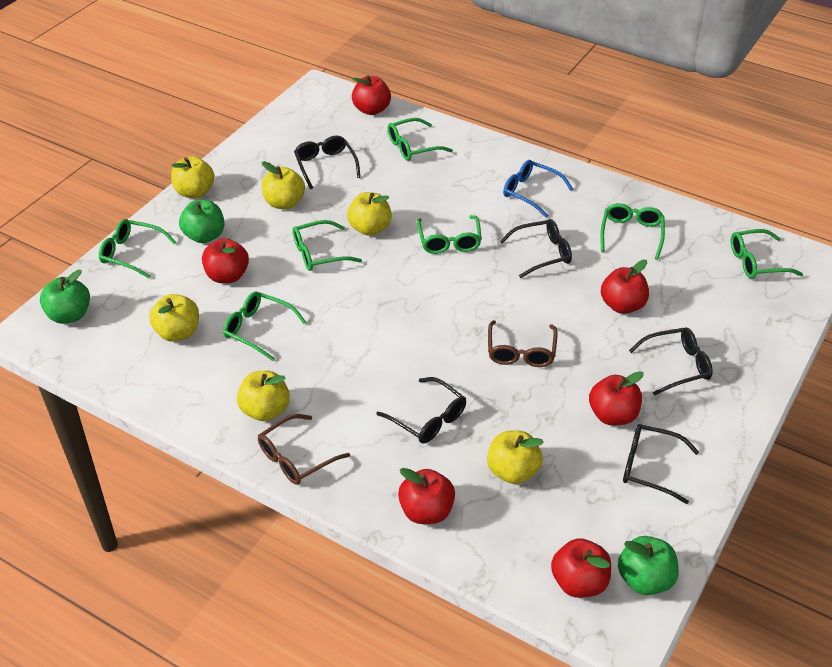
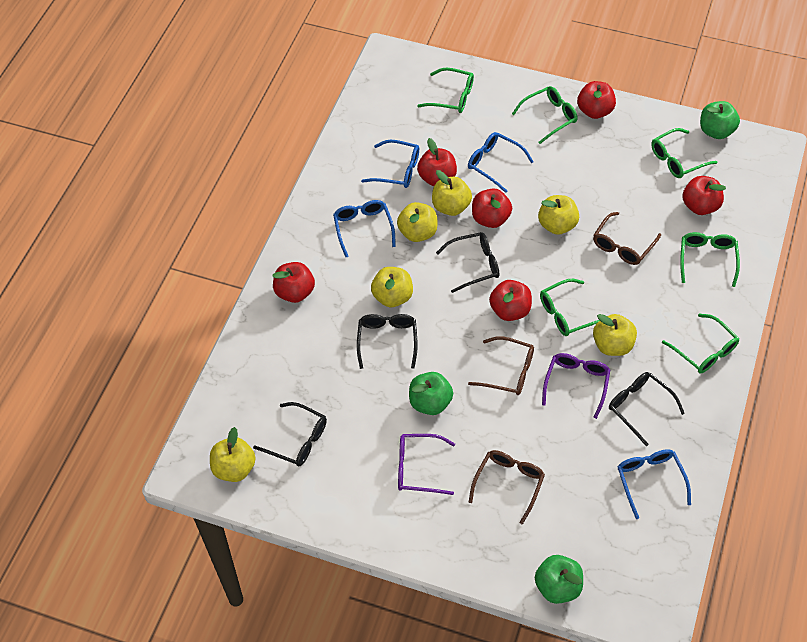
black glasses: 5 -> 4
blue glasses: 1 -> 4
brown glasses: 2 -> 3
green glasses: 7 -> 6
purple glasses: 0 -> 2

